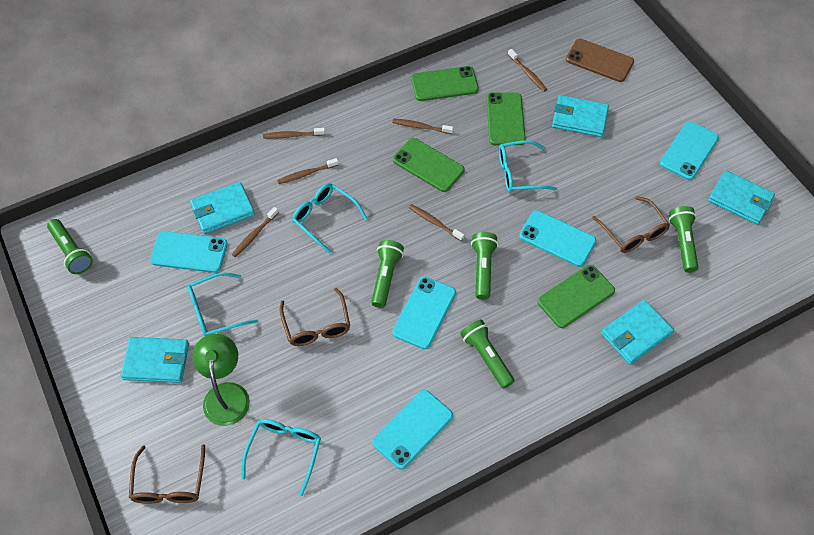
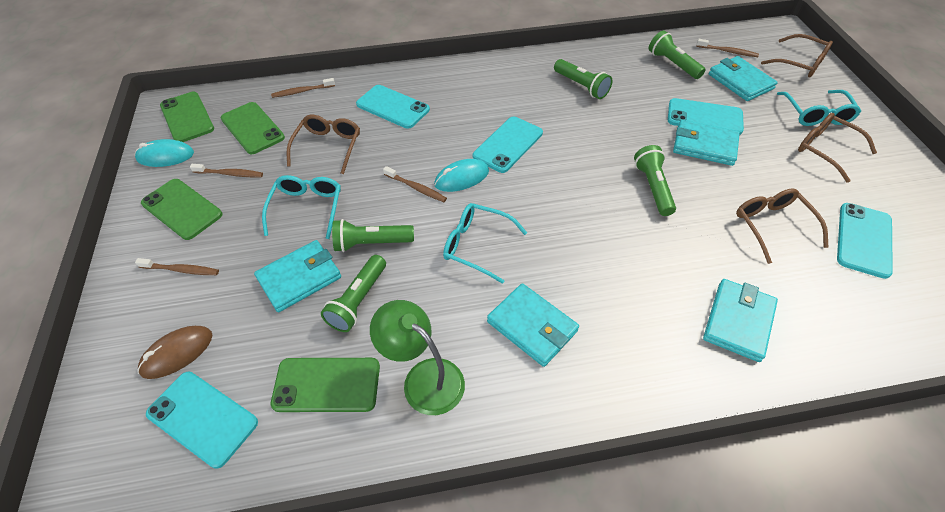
brown glasses: 3 -> 4
brown mouse: 0 -> 1
brown phone: 1 -> 0
brown toothbrush: 6 -> 5
turquoise glasses: 4 -> 3
turquoise mouse: 0 -> 2

